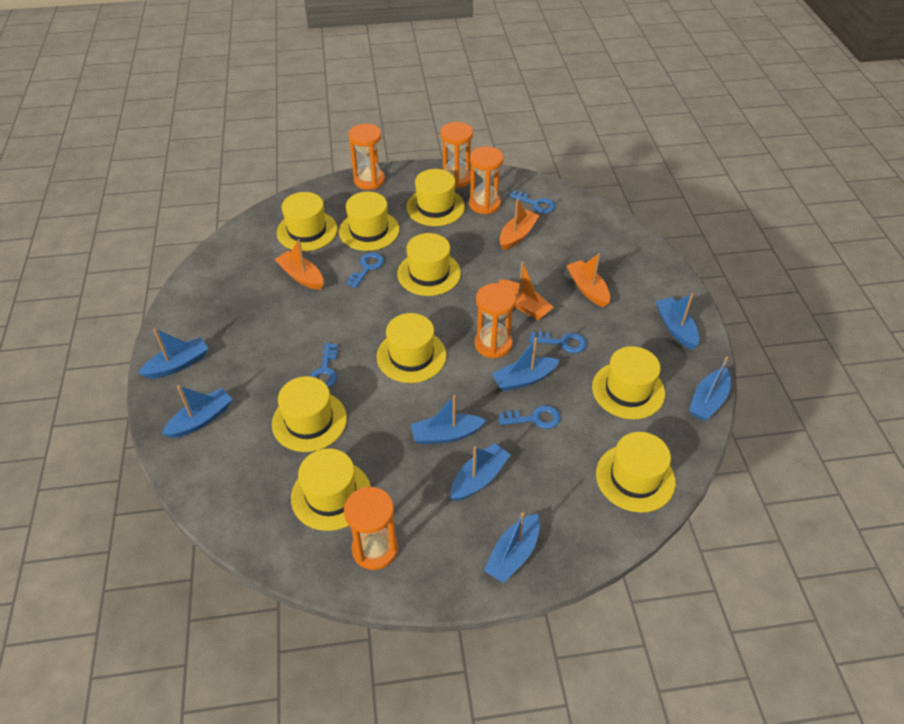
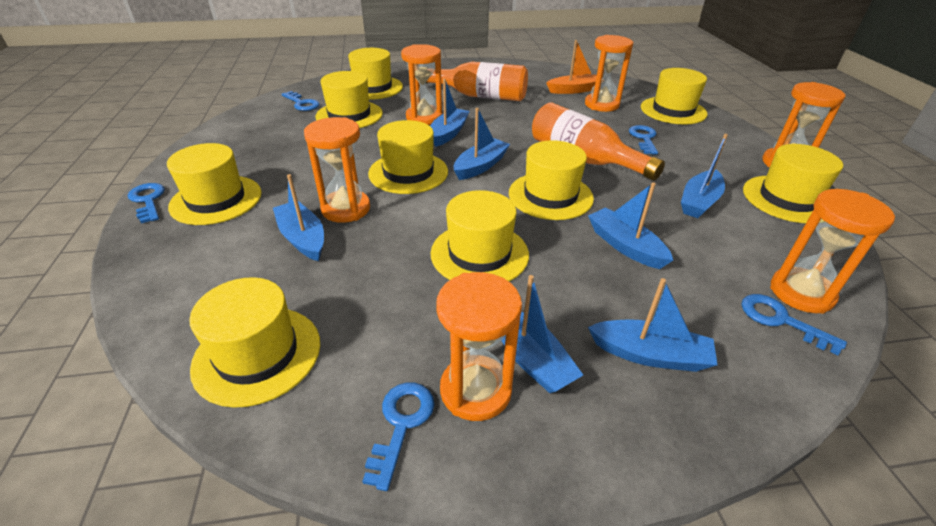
blue boat: 8 -> 7
orange boat: 4 -> 1
orange bottle: 0 -> 2
orange hourglass: 5 -> 6

